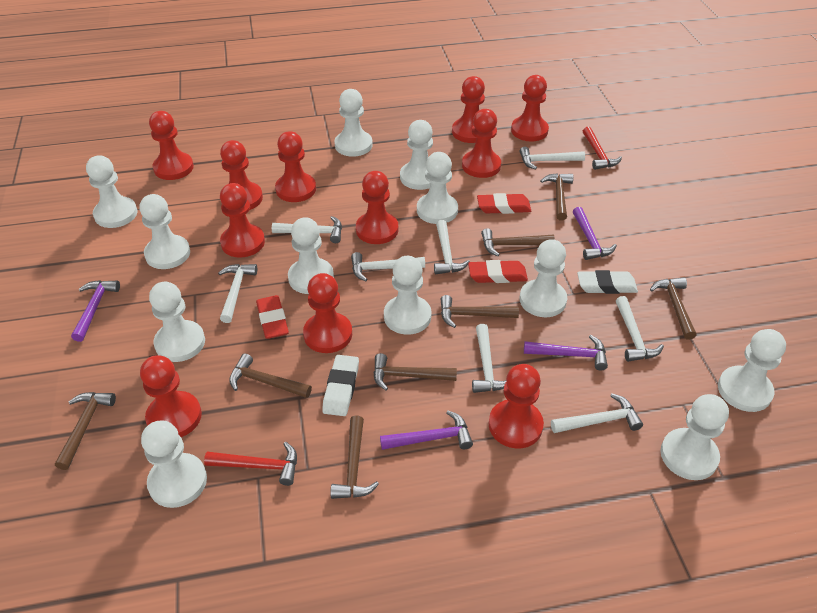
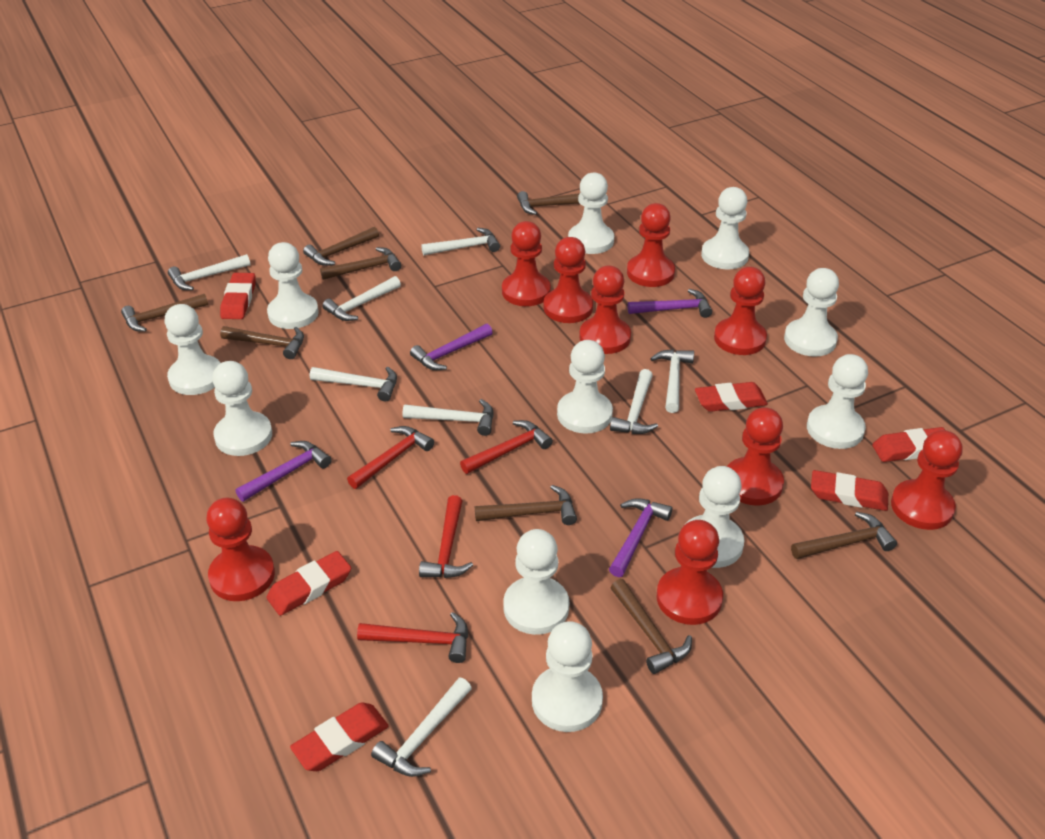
red eraser: 3 -> 6
red hammer: 2 -> 4
red pawn: 11 -> 9
white eraser: 2 -> 0
white pawn: 12 -> 11

